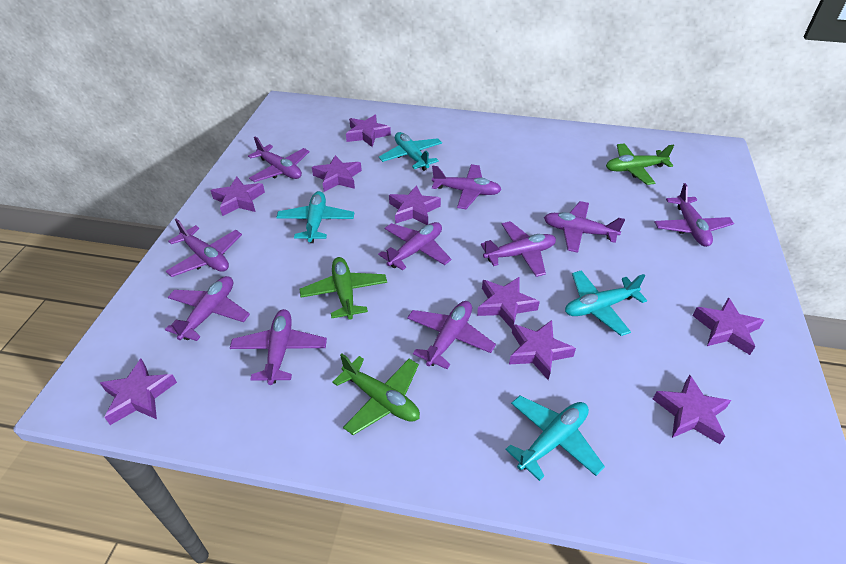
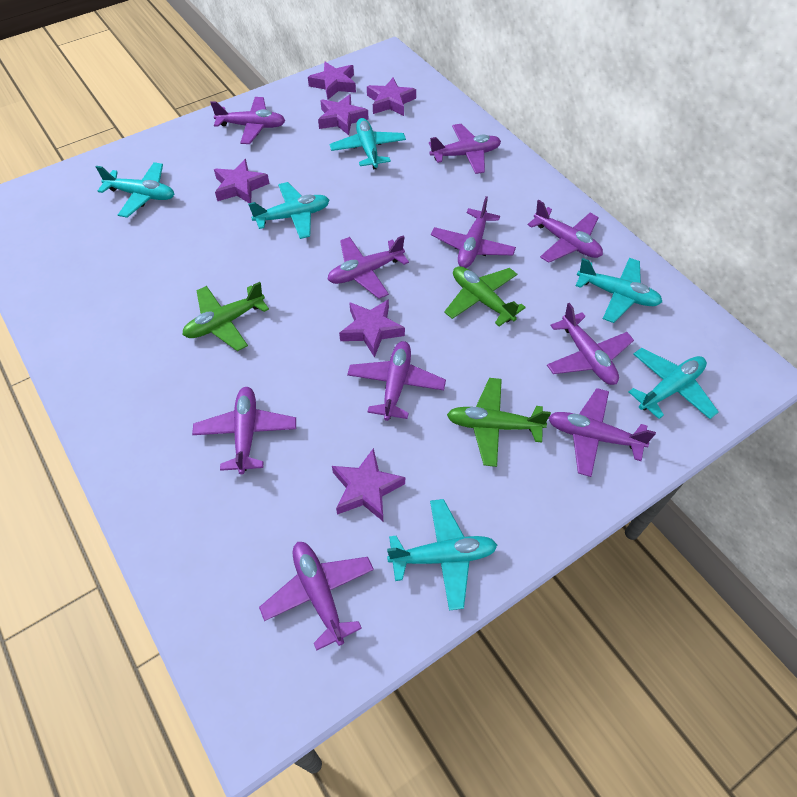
purple star: 9 -> 6
turquoise plane: 4 -> 6

